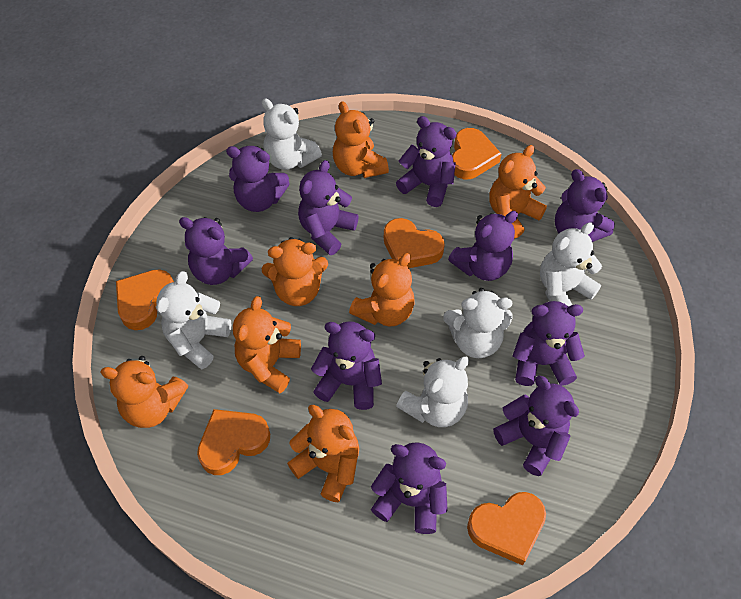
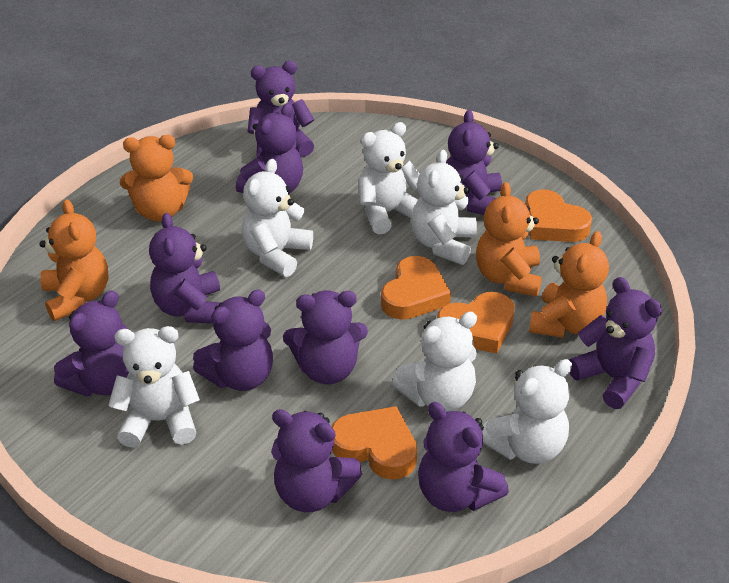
orange heart: 5 -> 4
orange teddy bear: 7 -> 4
white teddy bear: 5 -> 6

